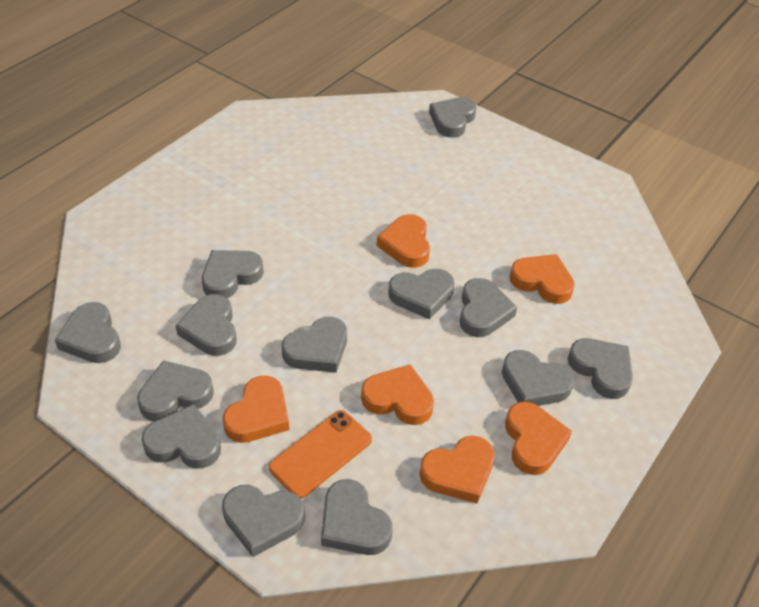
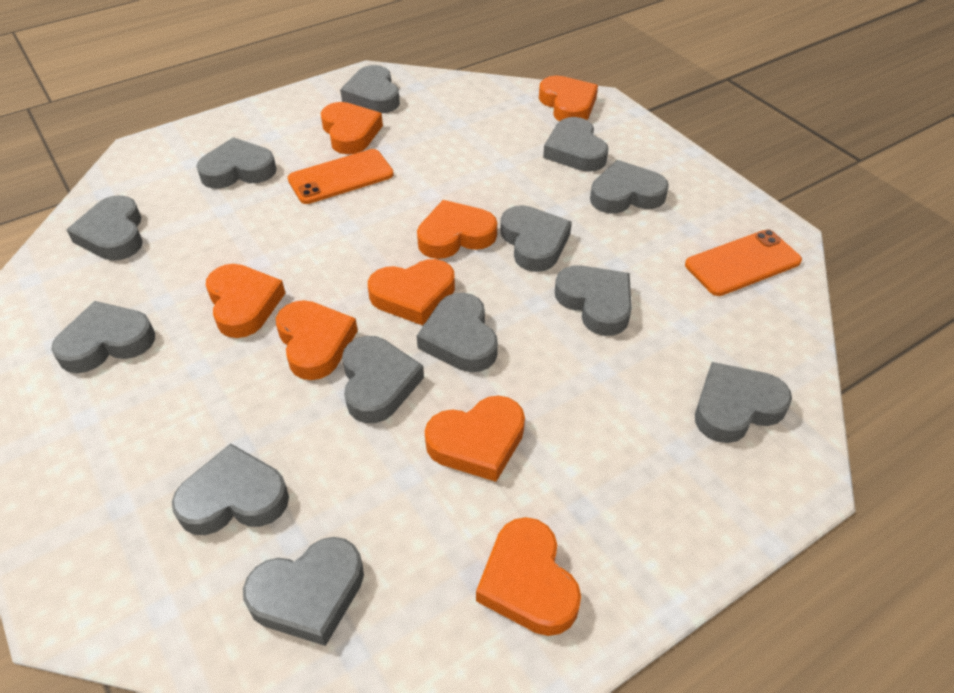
orange heart: 6 -> 8
orange phone: 1 -> 2

